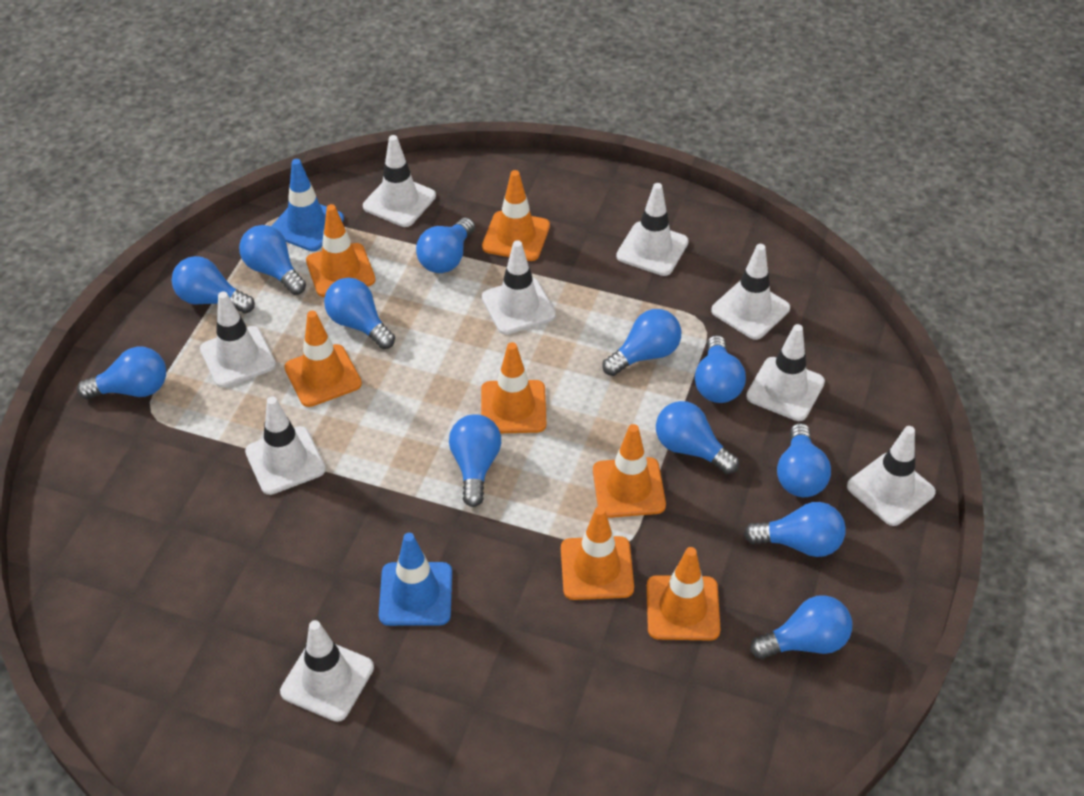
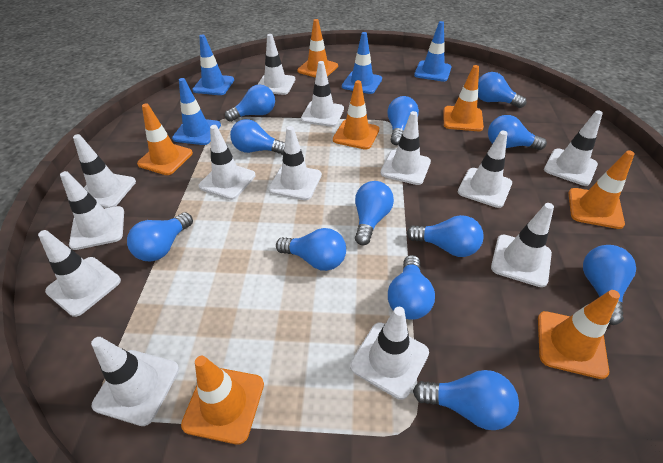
blue traffic cone: 2 -> 4
white traffic cone: 9 -> 13

